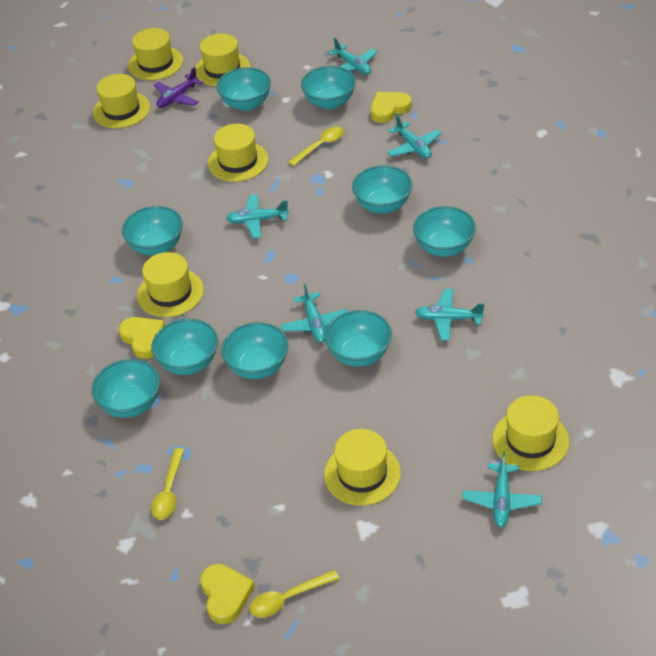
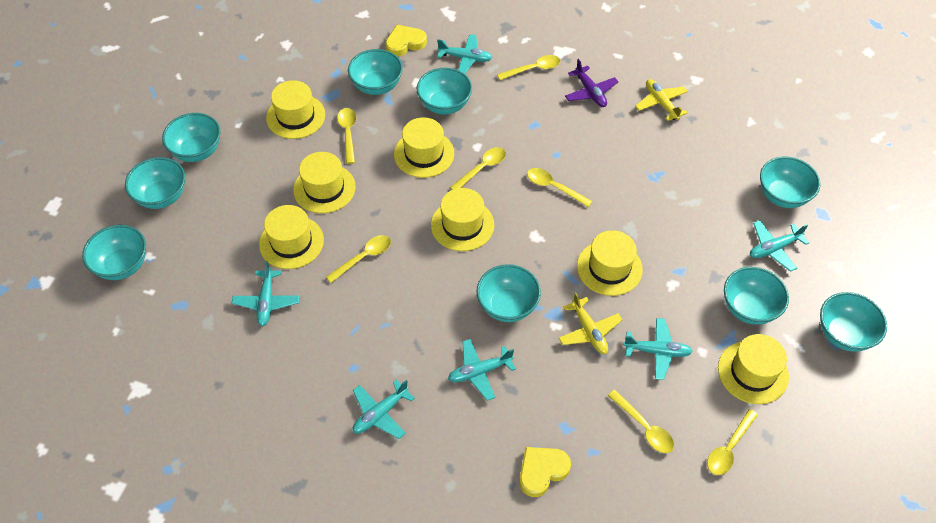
yellow heart: 3 -> 2
yellow plane: 0 -> 2
yellow spoon: 3 -> 7

